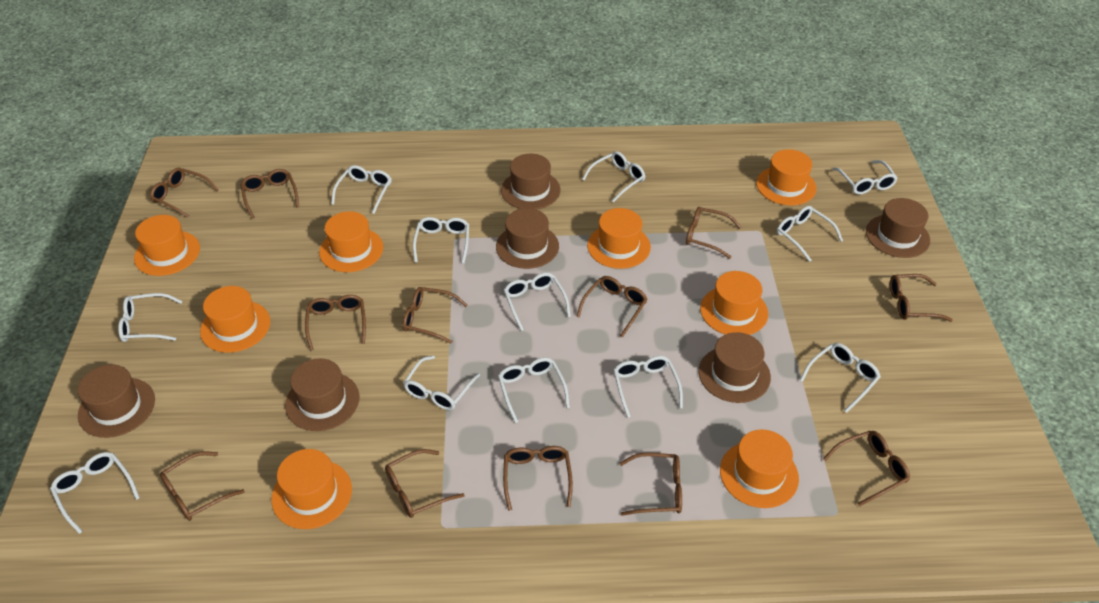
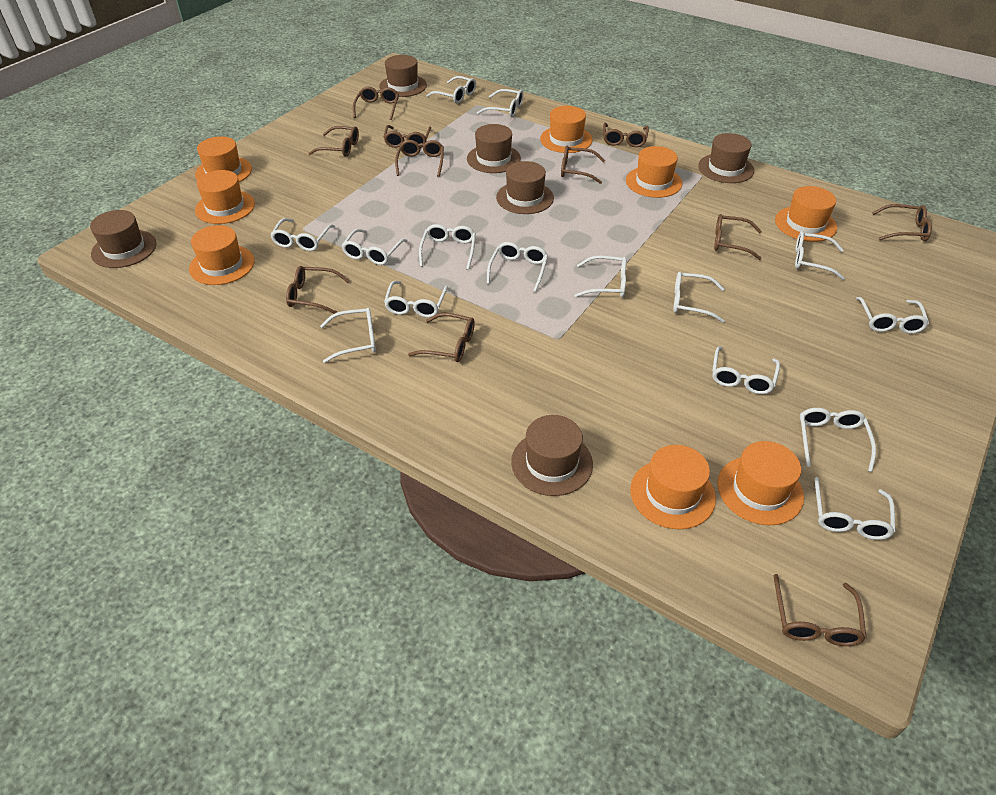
brown glasses: 12 -> 11
white glasses: 12 -> 15

